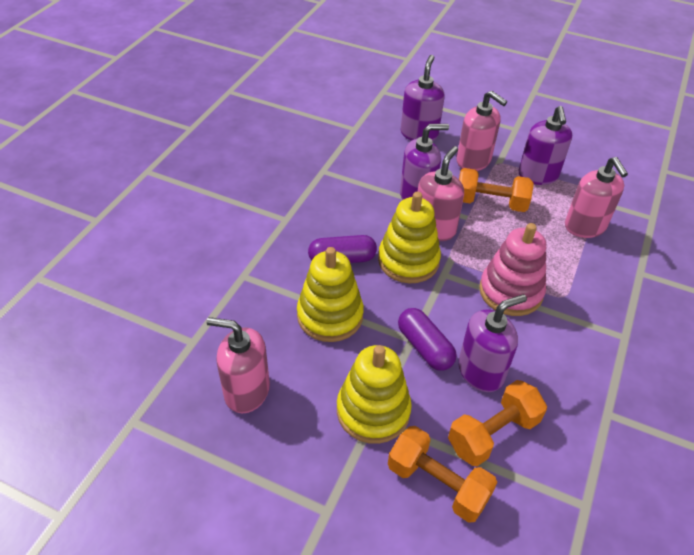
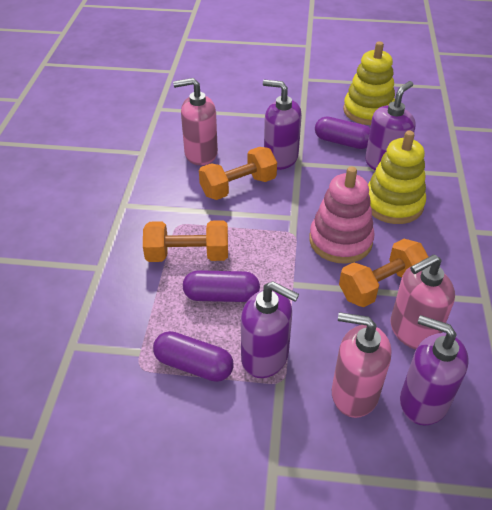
pink soap dispenser: 4 -> 3
purple capsule: 2 -> 3
yellow stacking toy: 3 -> 2

